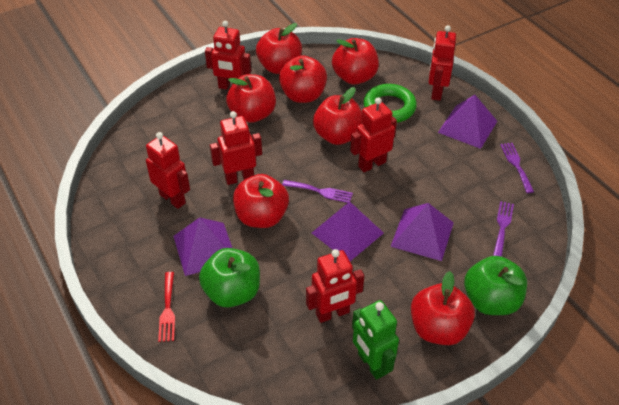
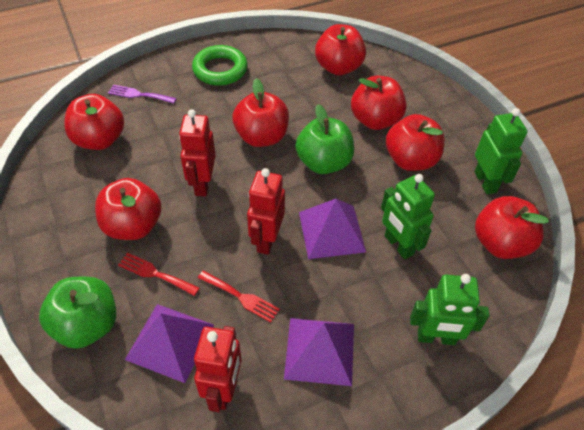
green robot: 1 -> 3
purple fork: 3 -> 1
purple pyramid: 4 -> 3
red fork: 1 -> 2
red robot: 6 -> 3

